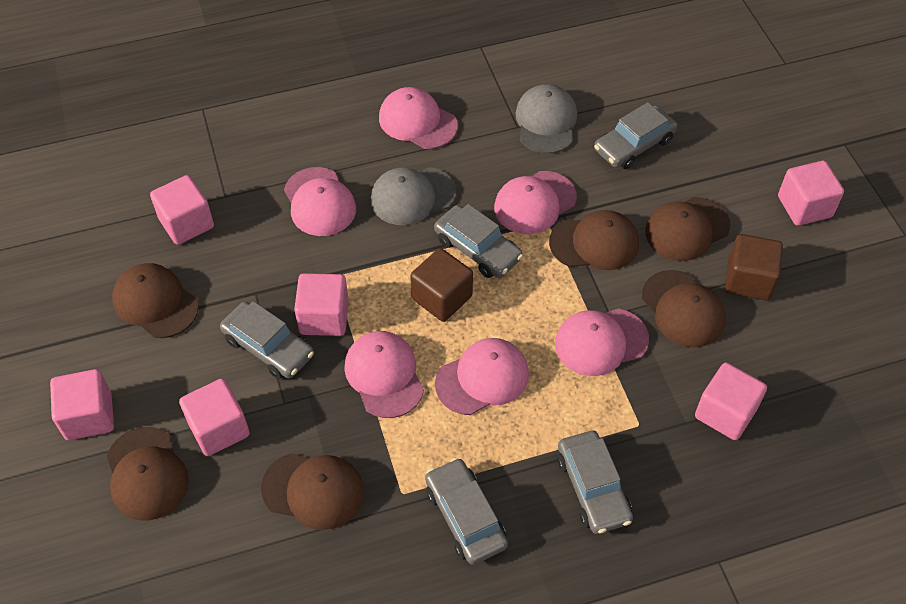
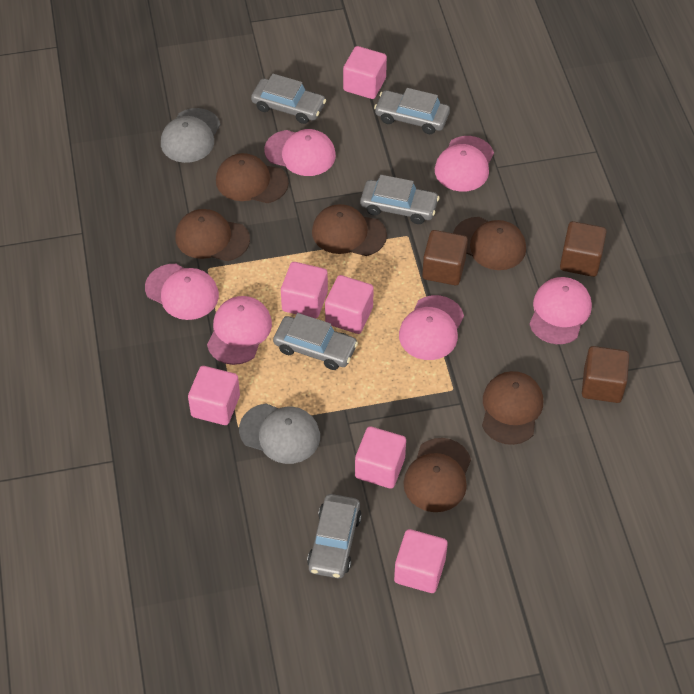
brown cube: 2 -> 3

